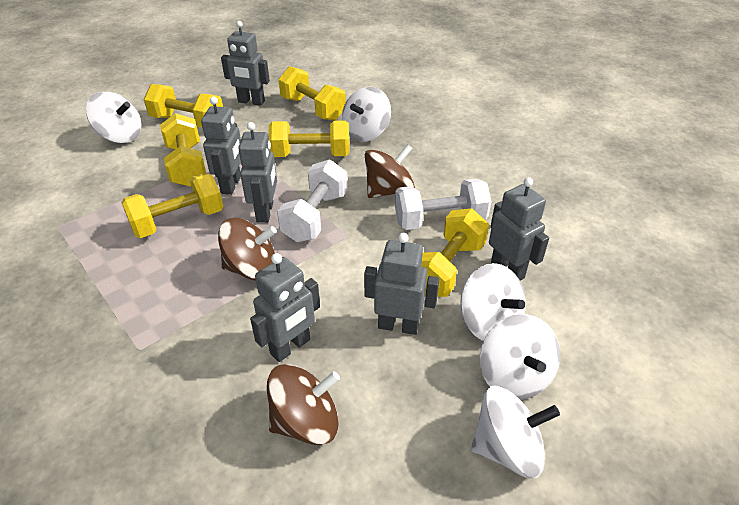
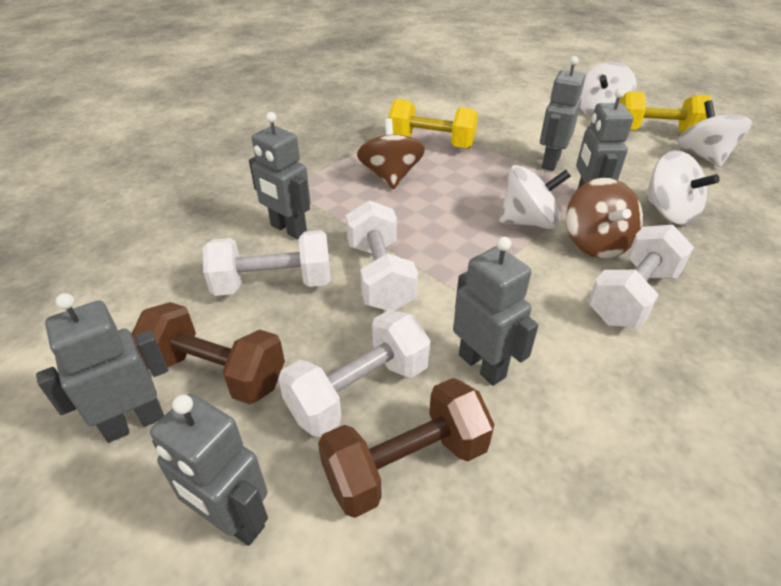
brown dumbbell: 0 -> 2
brown spinning top: 3 -> 2
white dumbbell: 2 -> 4
white spinning top: 5 -> 4
yellow dumbbell: 6 -> 2

